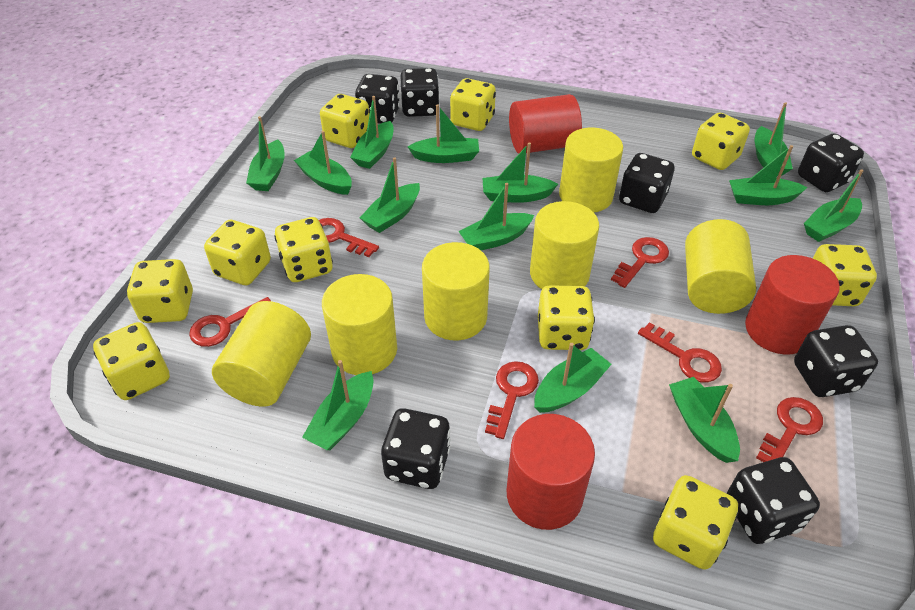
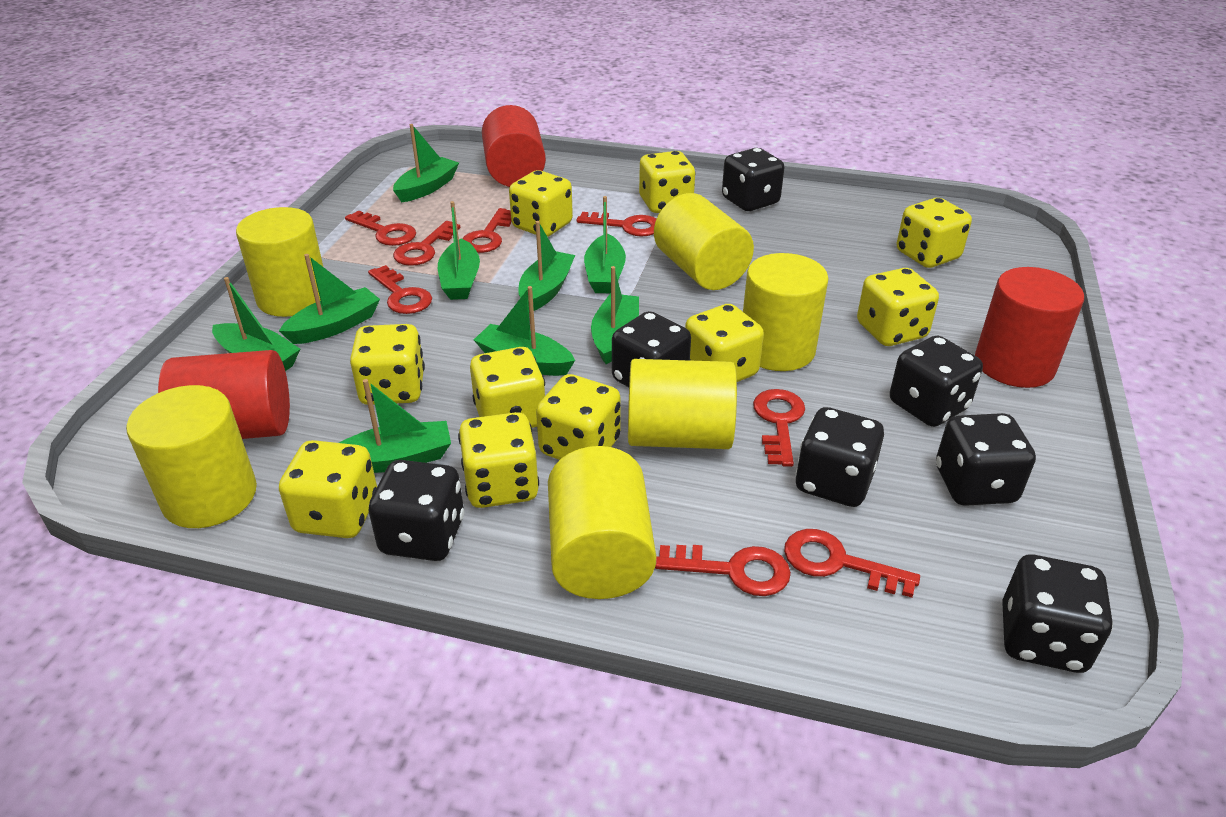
green boat: 13 -> 9
red key: 6 -> 8

